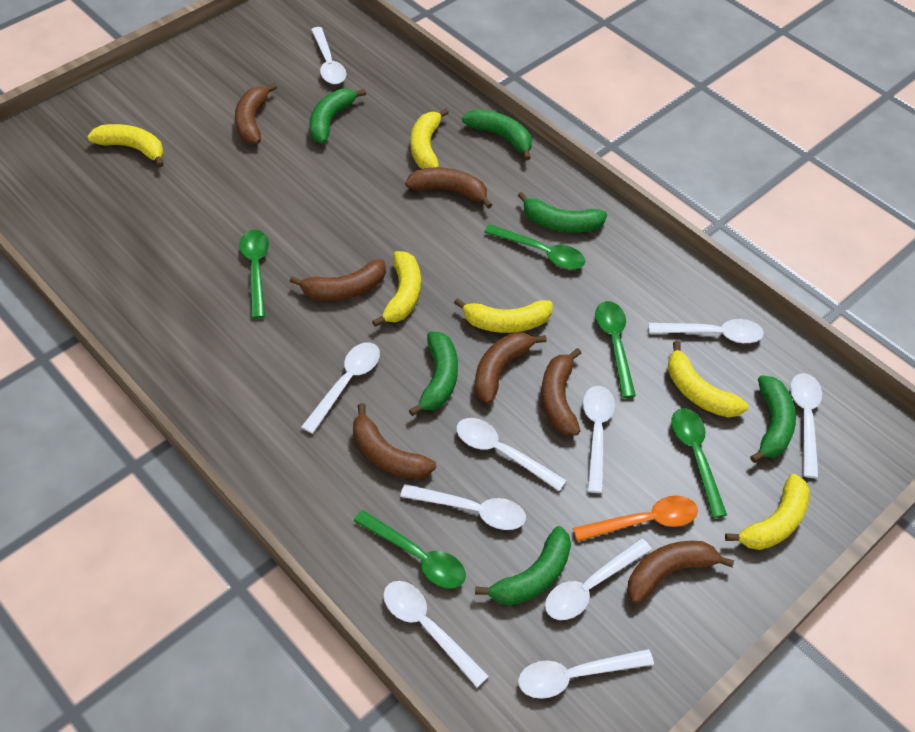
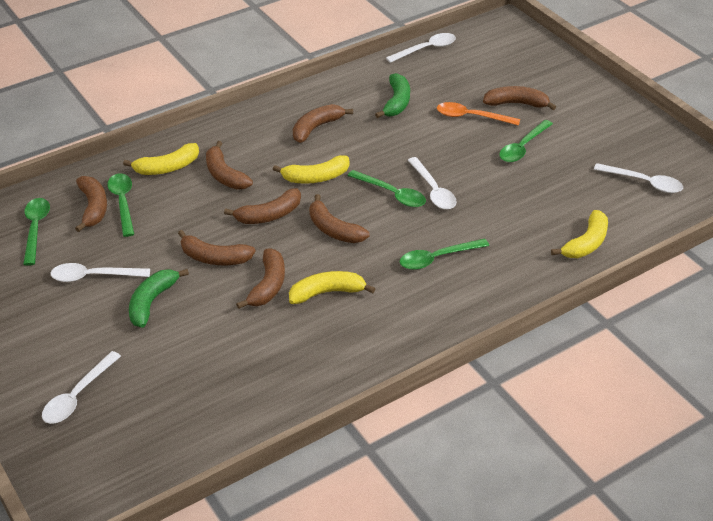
brown banana: 7 -> 8
green banana: 6 -> 2
white spoon: 10 -> 5
yellow banana: 6 -> 4

